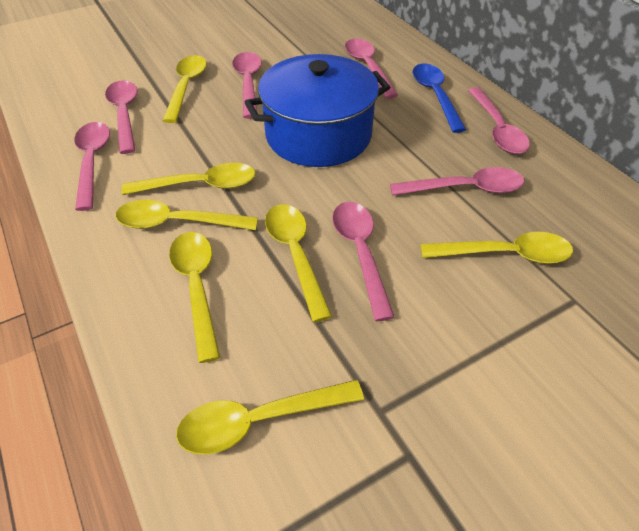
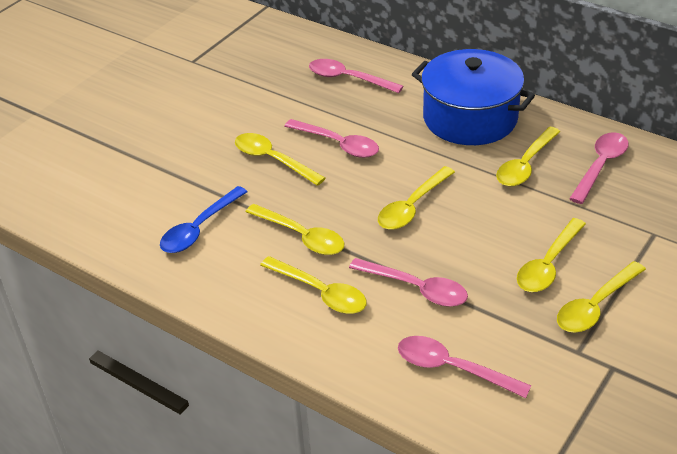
pink spoon: 7 -> 5

